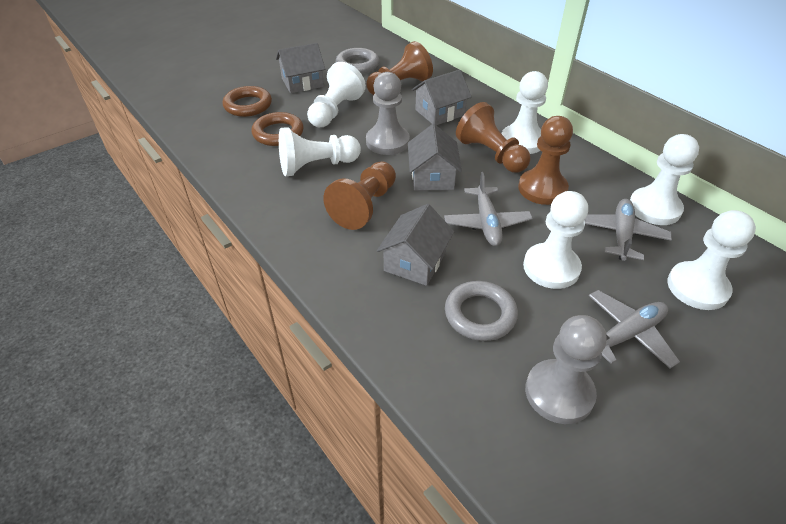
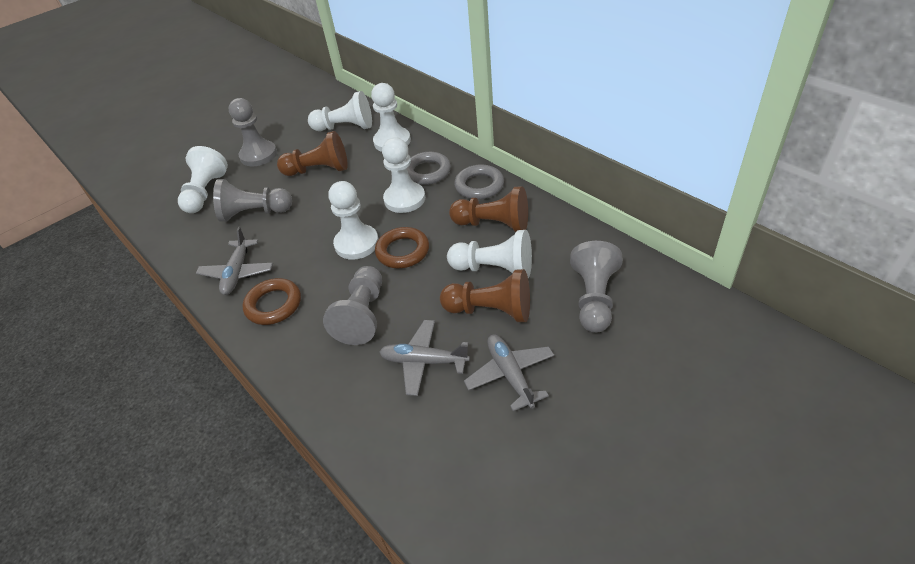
brown pawn: 4 -> 3
grey house: 4 -> 0
grey pawn: 2 -> 4

